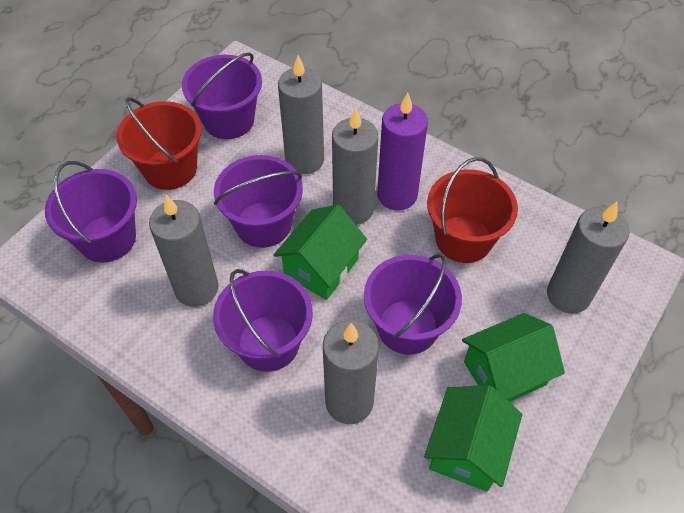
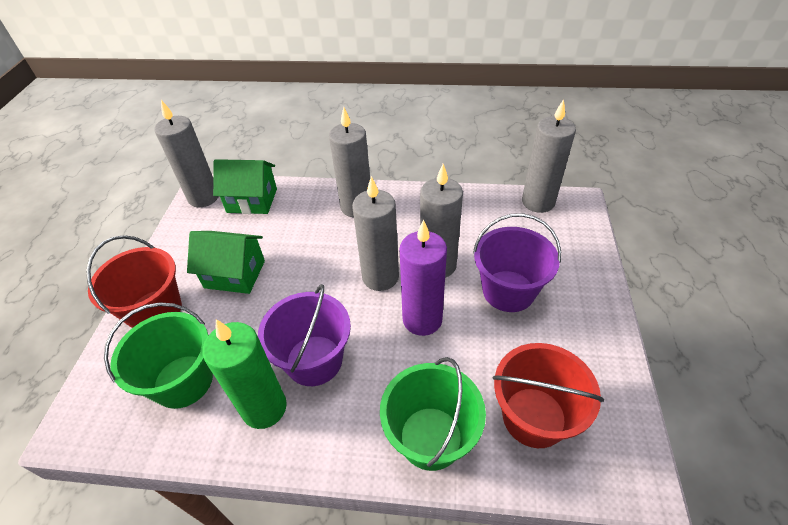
green bucket: 0 -> 2
green candle: 0 -> 1
green house: 3 -> 2
purple bucket: 5 -> 2

